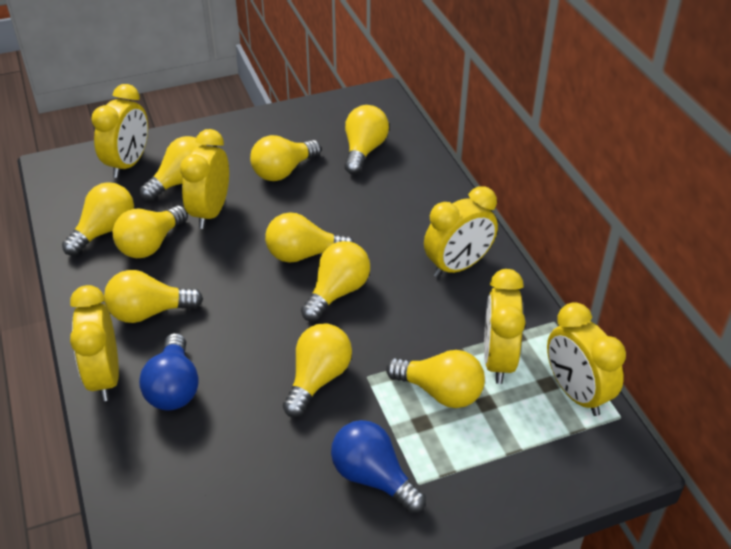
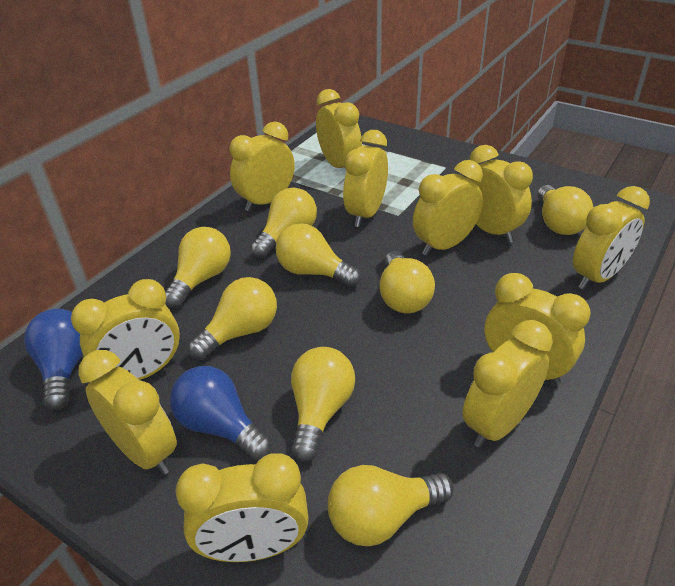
yellow clock: 6 -> 11
yellow light bulb: 10 -> 8

